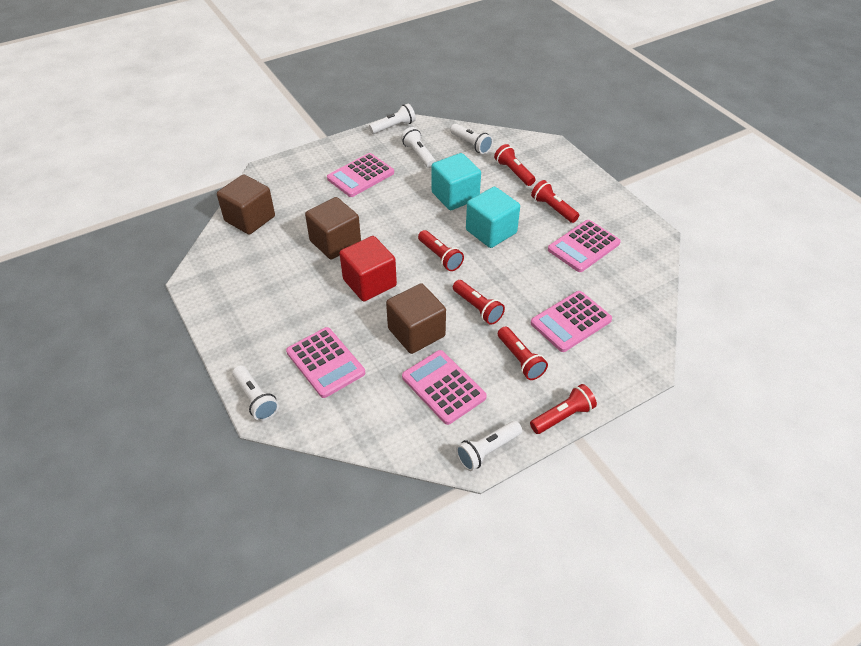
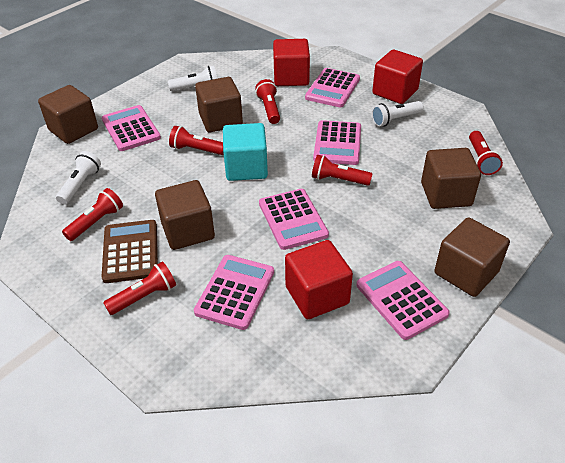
brown calculator: 0 -> 1
brown cube: 3 -> 5
pink calculator: 5 -> 6
red cube: 1 -> 3
turquoise cube: 2 -> 1
white flashlight: 5 -> 3

